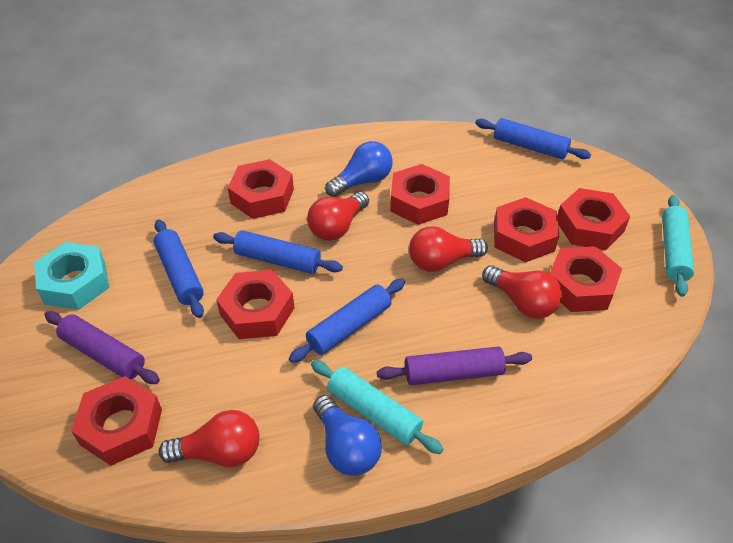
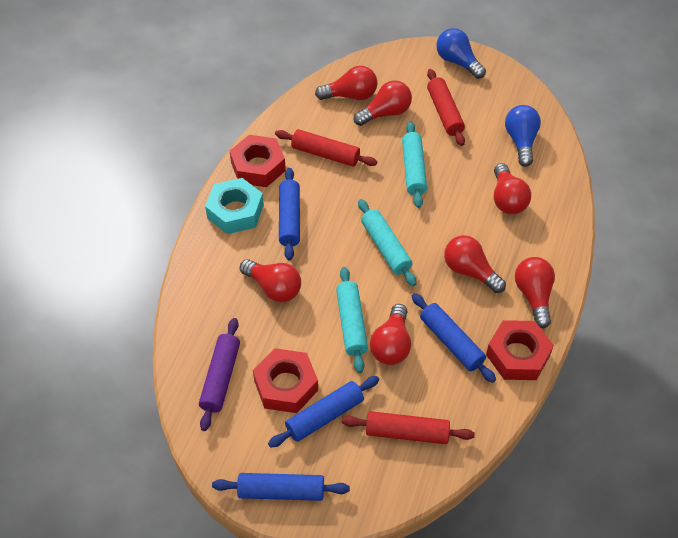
purple rolling pin: 2 -> 1
red light bulb: 4 -> 7
red nut: 7 -> 3
red rolling pin: 0 -> 3
turquoise rolling pin: 2 -> 3

